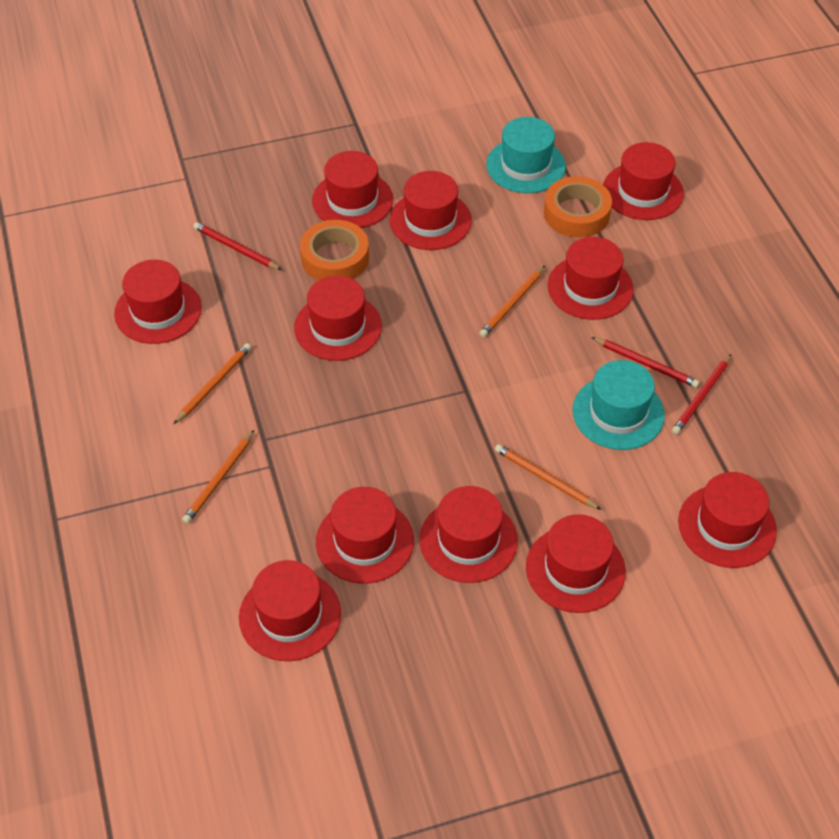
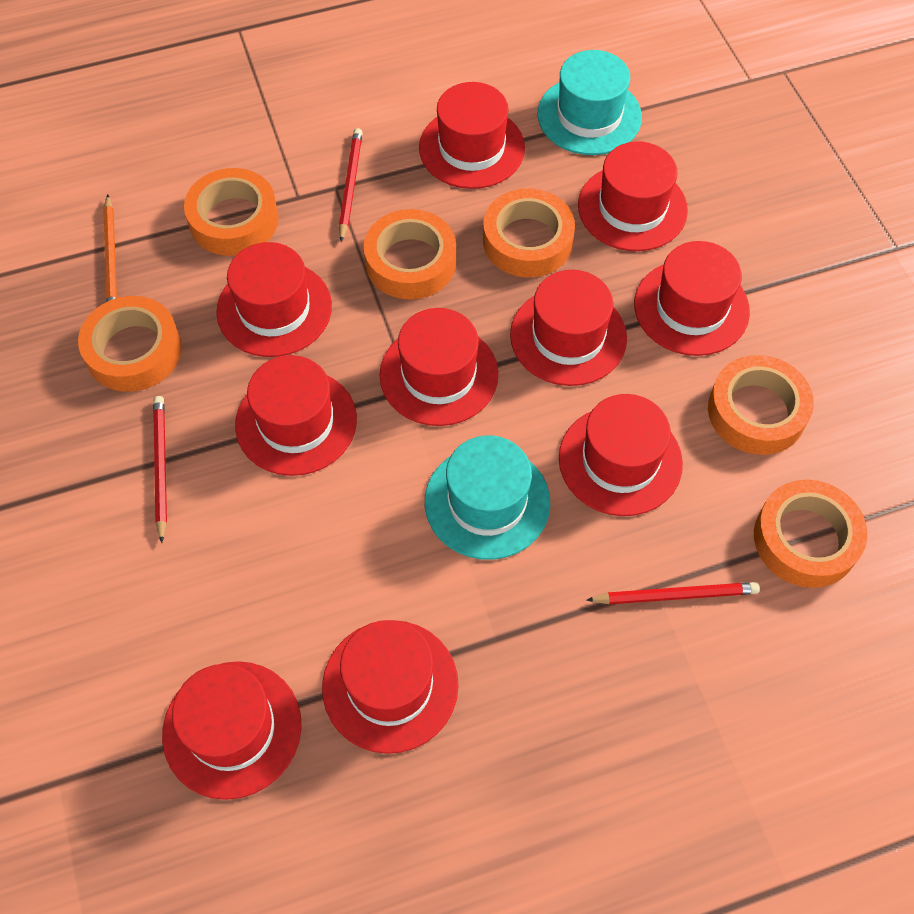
orange pencil: 4 -> 1
orange tape: 2 -> 6
red hat: 11 -> 10

